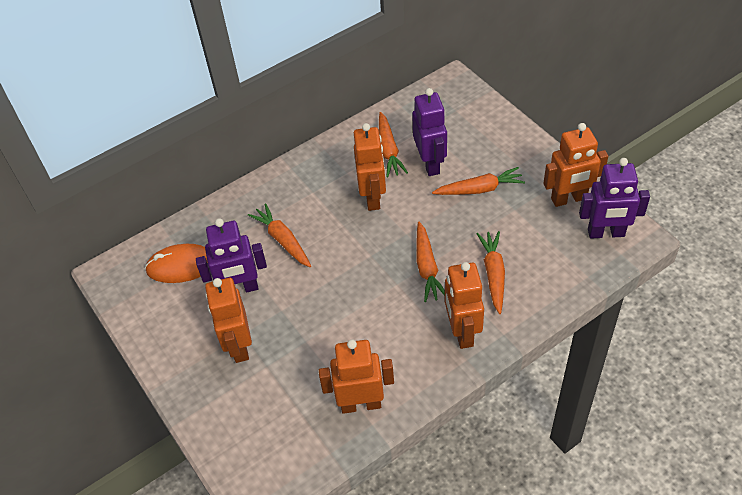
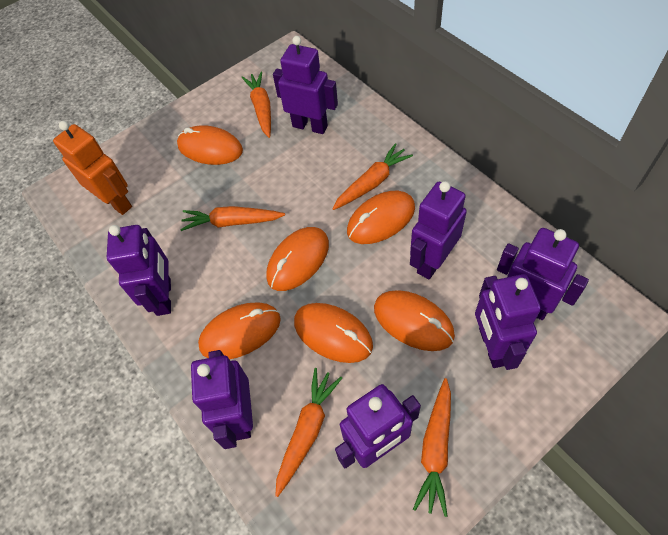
orange mouse: 1 -> 6
orange robot: 5 -> 1
purple robot: 3 -> 7

